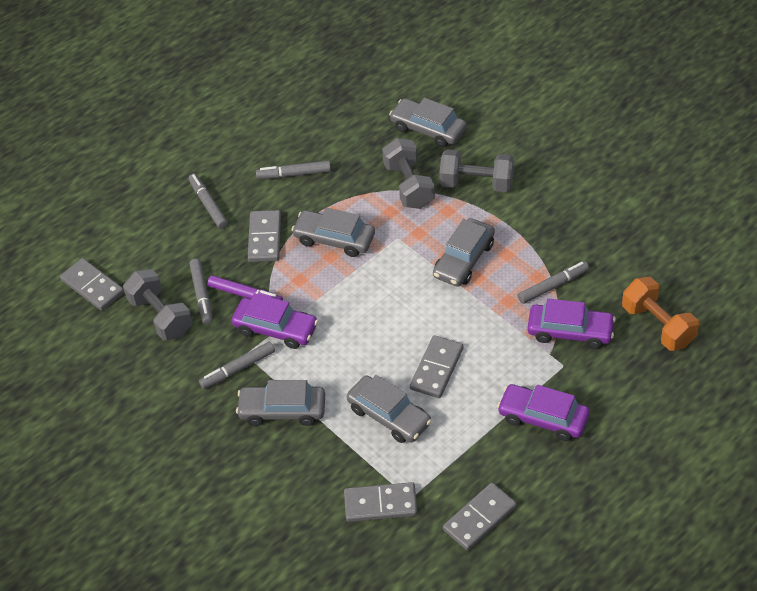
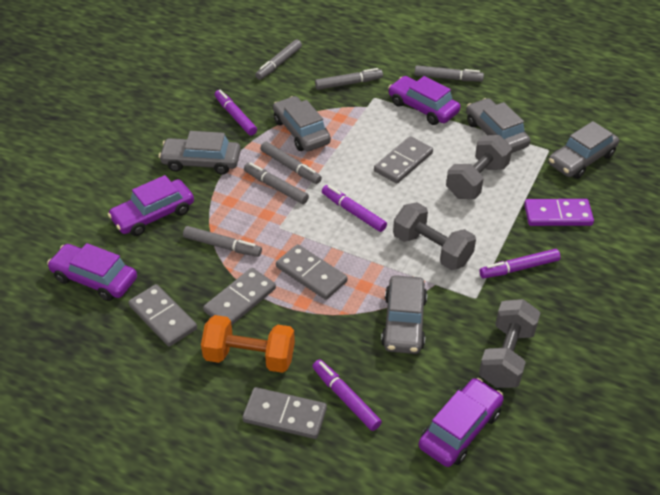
grey marker: 5 -> 6
purple car: 3 -> 4
purple domino: 0 -> 1
purple marker: 1 -> 4

